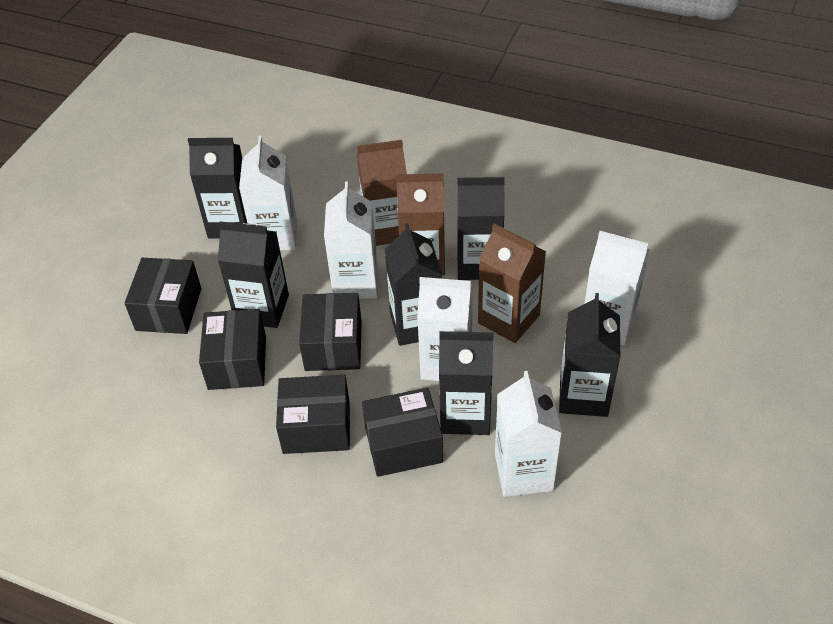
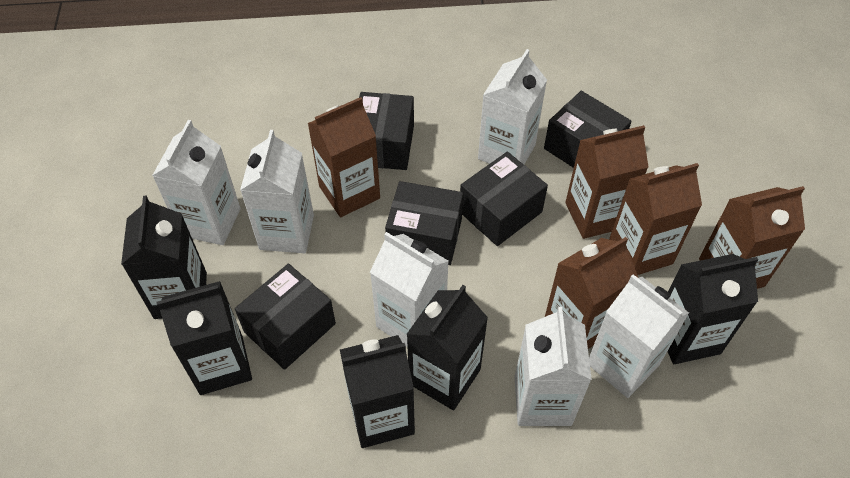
black carton: 6 -> 5
brown carton: 3 -> 5
white carton: 5 -> 6

